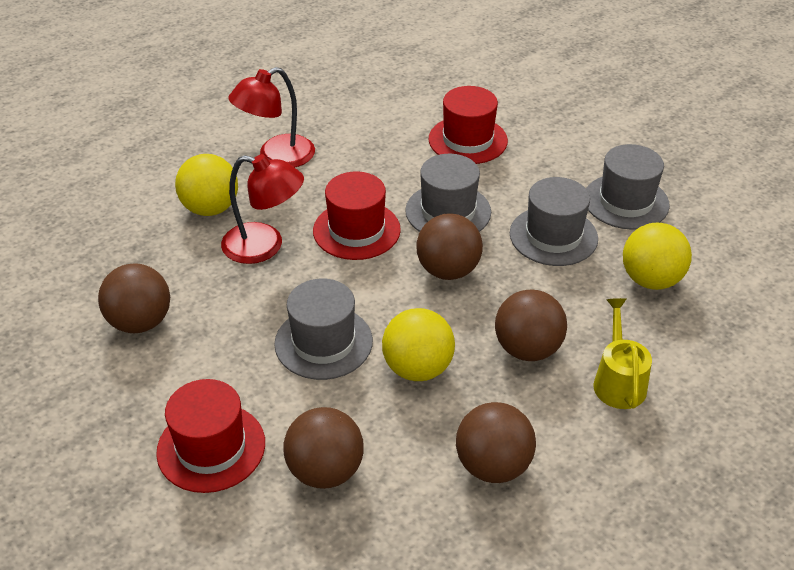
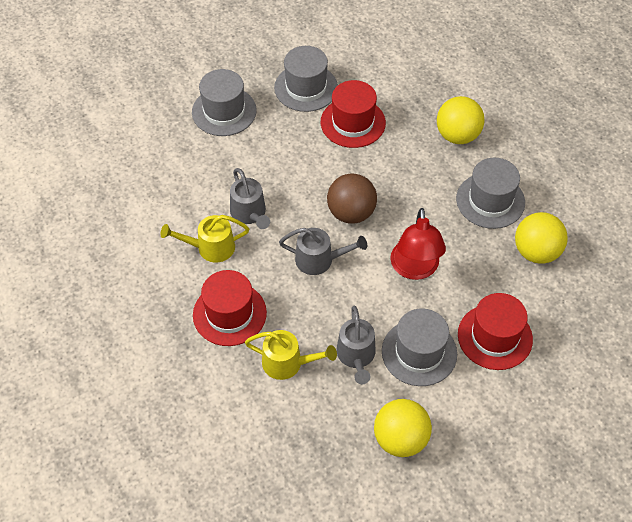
brown ball: 5 -> 1
grey watering can: 0 -> 3
red lamp: 2 -> 1
yellow watering can: 1 -> 2

